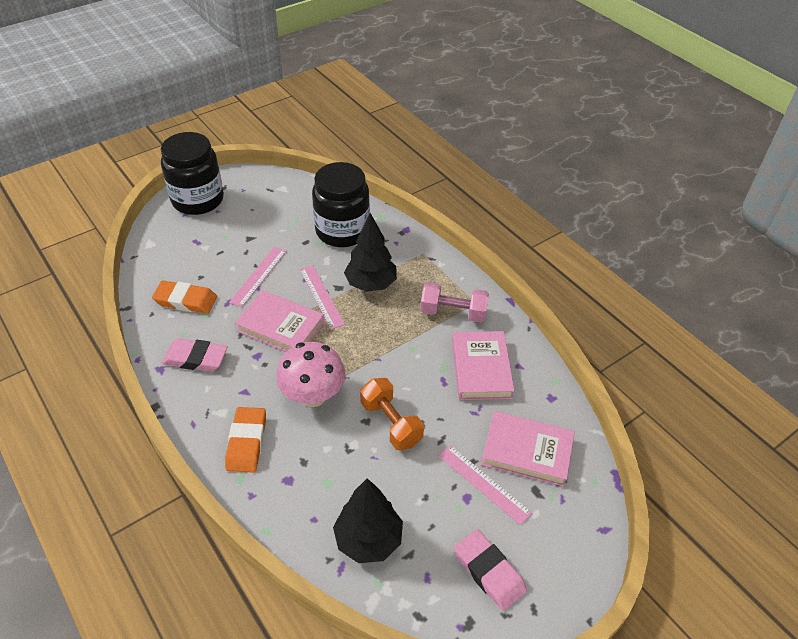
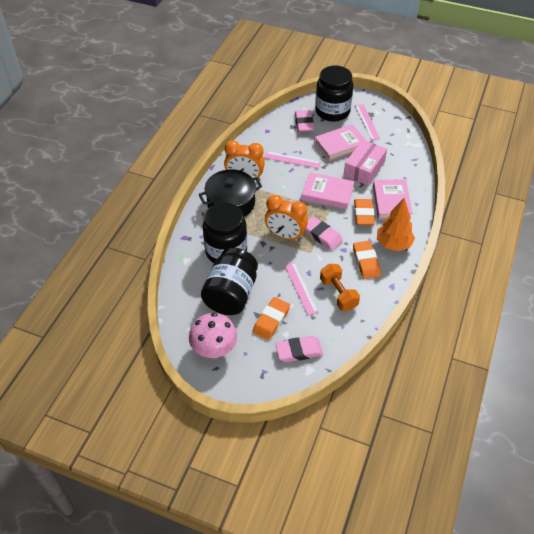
black jar: 2 -> 3
black pot: 0 -> 1
black tree: 2 -> 0
orange clock: 0 -> 2
orange eraser: 2 -> 3
orange tree: 0 -> 1
pink box: 0 -> 1
pink dumbbell: 1 -> 0
pink eraser: 2 -> 3

